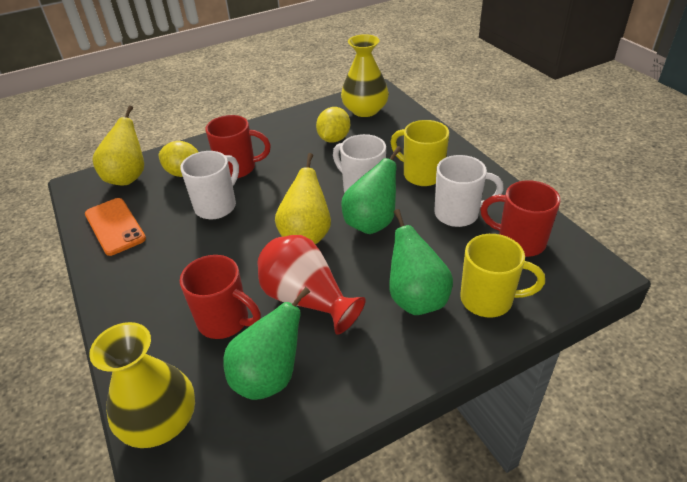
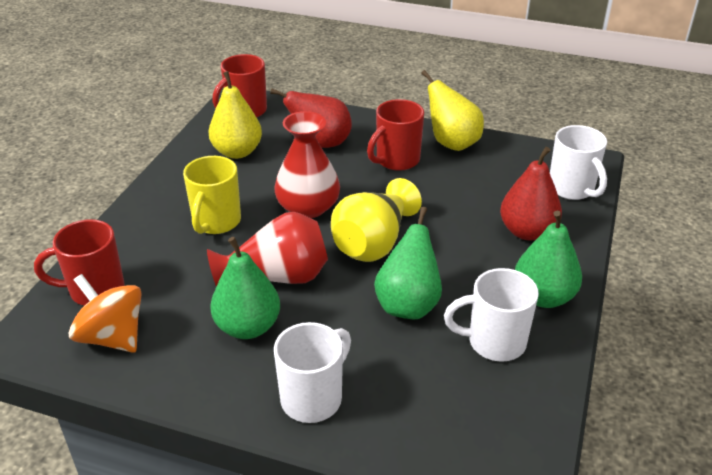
orange phone: 1 -> 0
orange spinning top: 0 -> 1
red pear: 0 -> 2
red vase: 1 -> 2
yellow lemon: 2 -> 0
yellow mug: 2 -> 1
yellow vase: 2 -> 1

